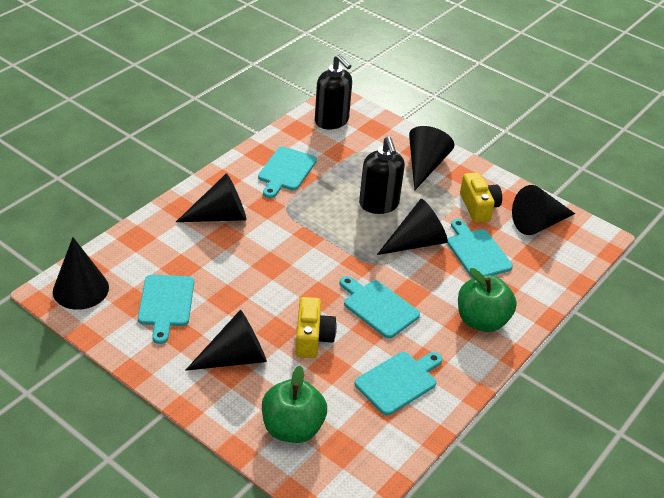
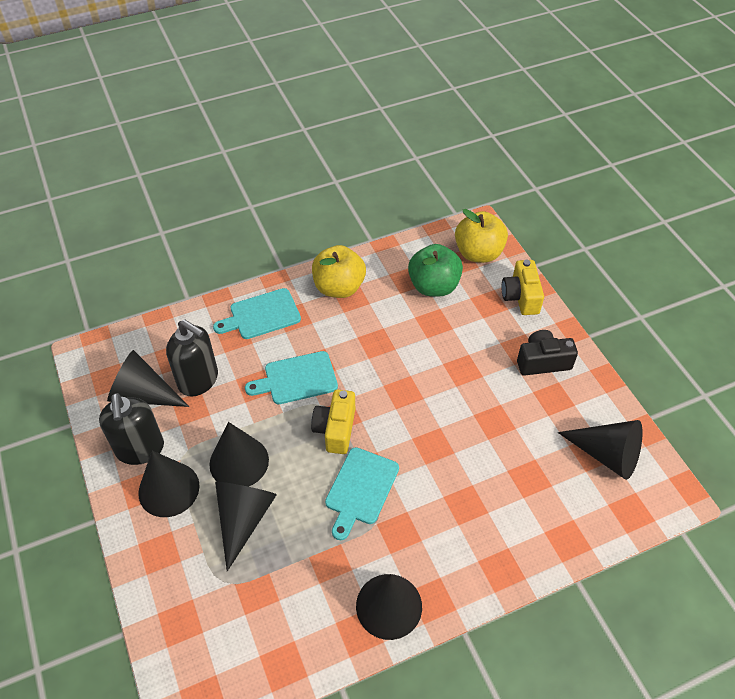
black camera: 0 -> 1
green apple: 2 -> 1
turquoise cutting board: 5 -> 3
yellow apple: 0 -> 2

